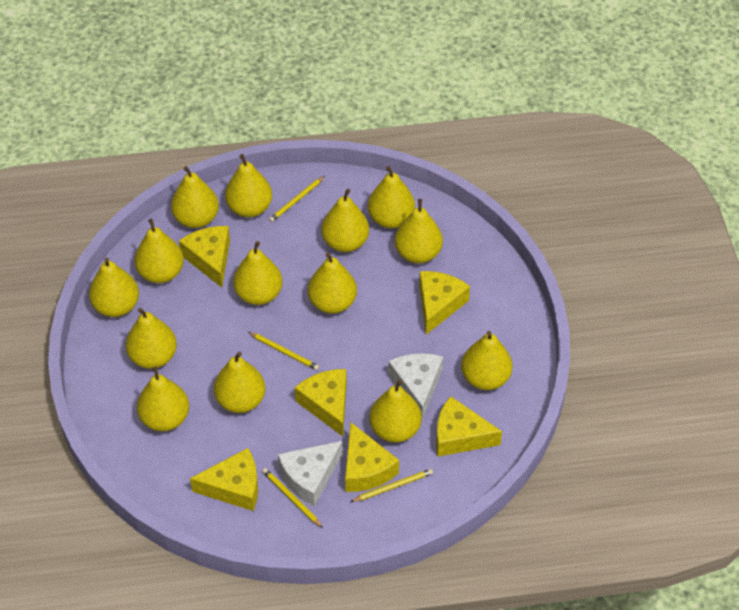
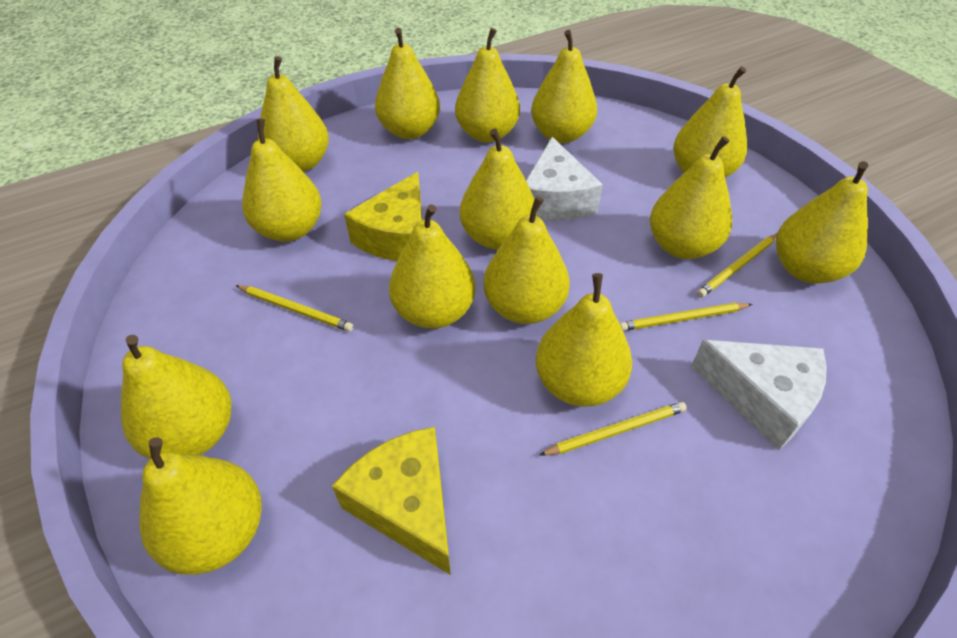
yellow cheese: 6 -> 2

